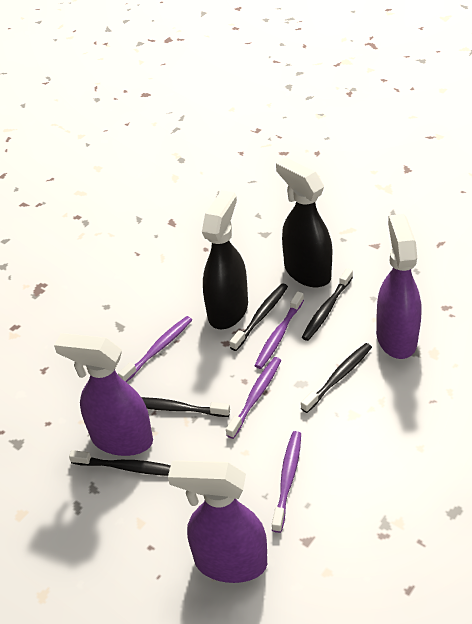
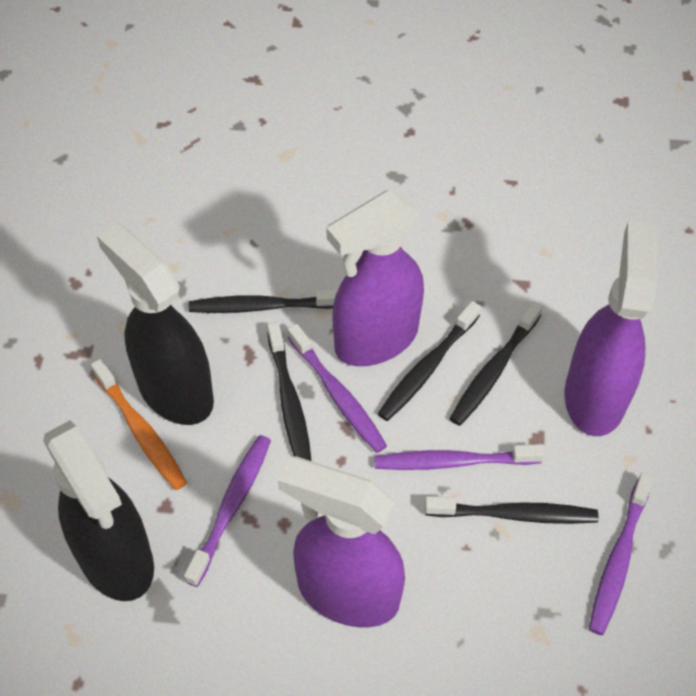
orange toothbrush: 0 -> 1

